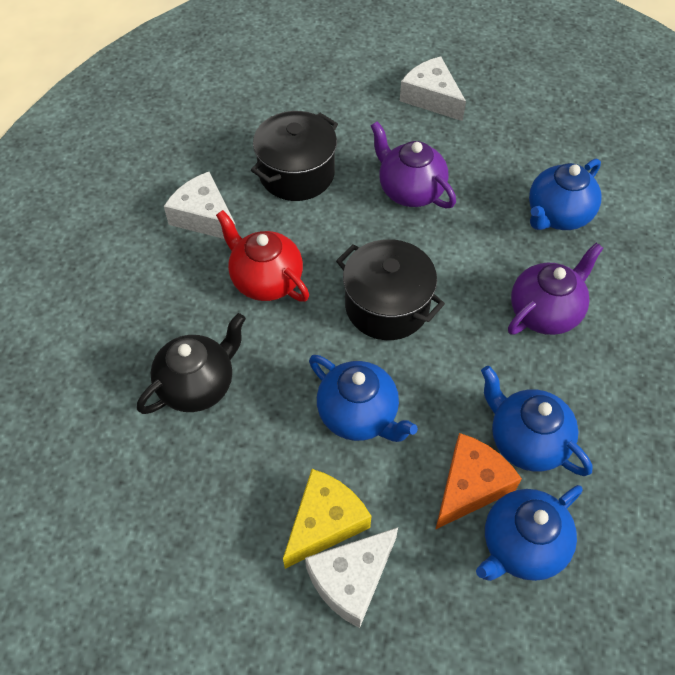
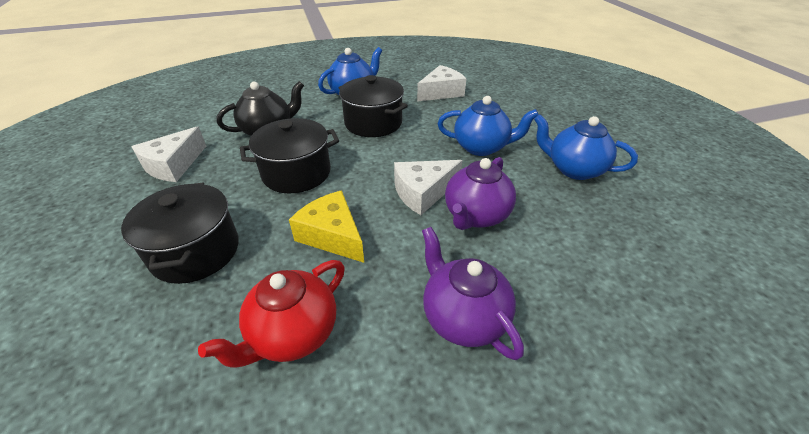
black pot: 2 -> 3
blue teapot: 4 -> 3
orange cheese: 1 -> 0

